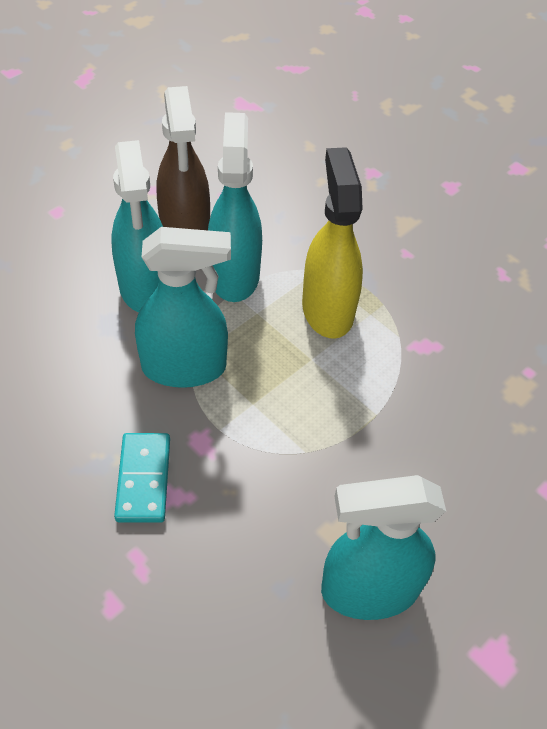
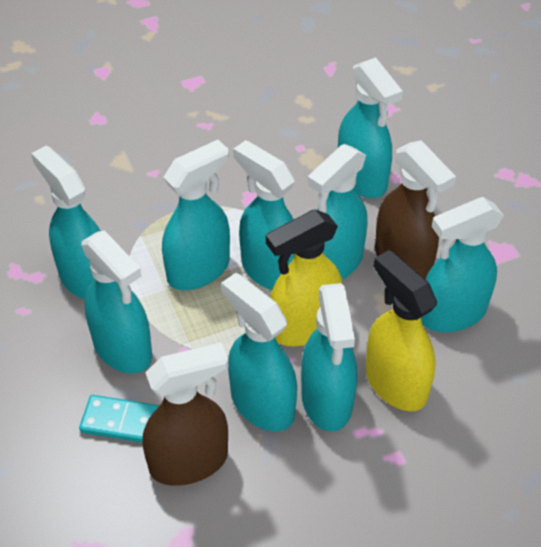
brown spray bottle: 1 -> 2
turquoise spray bottle: 4 -> 9
yellow spray bottle: 1 -> 2

